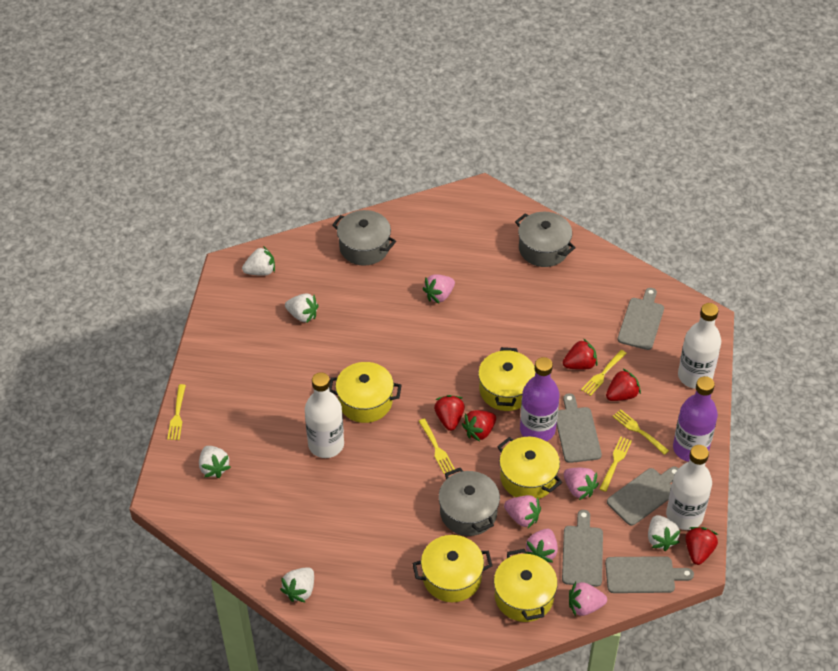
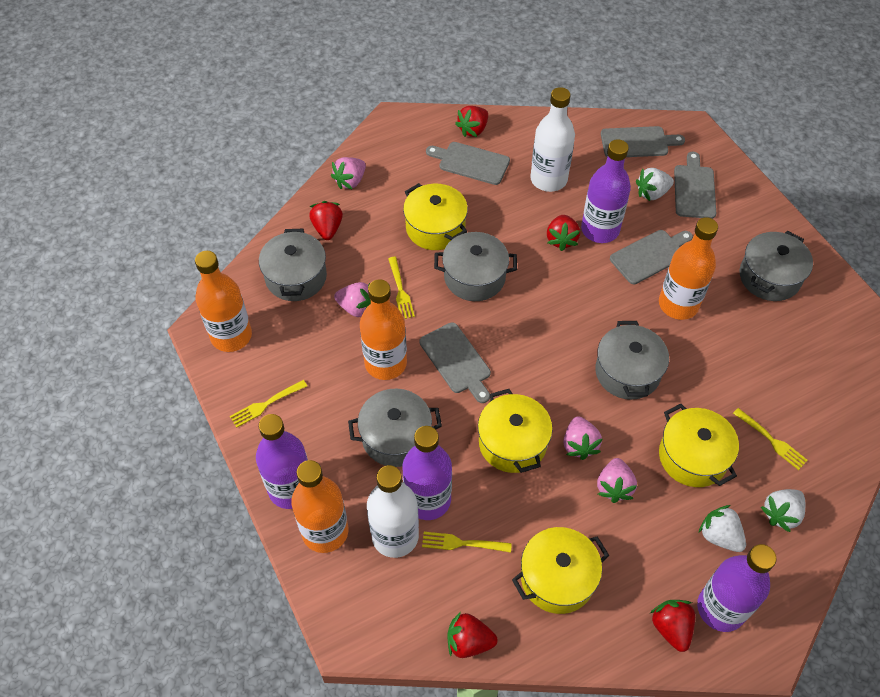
grey pot: 3 -> 5
orange bottle: 0 -> 4
pink strawberry: 5 -> 4
purple bottle: 2 -> 4
white bottle: 3 -> 2
white strawberry: 5 -> 3
yellow fork: 5 -> 4
yellow pot: 5 -> 4

